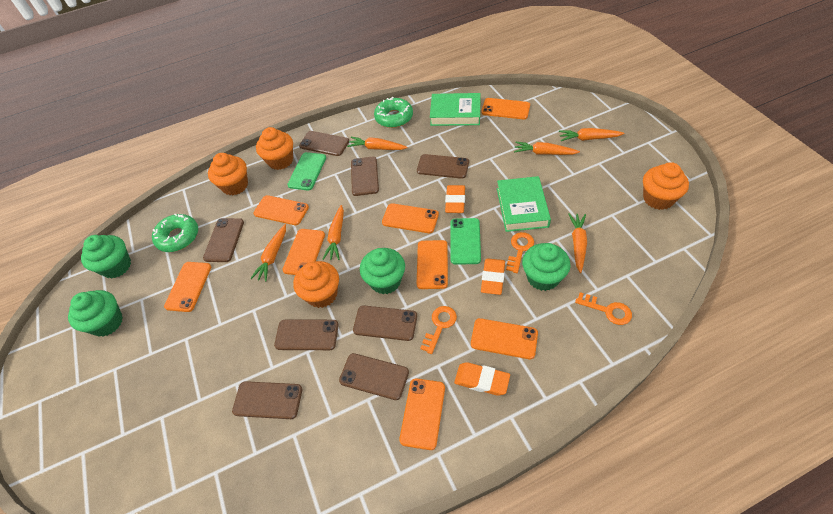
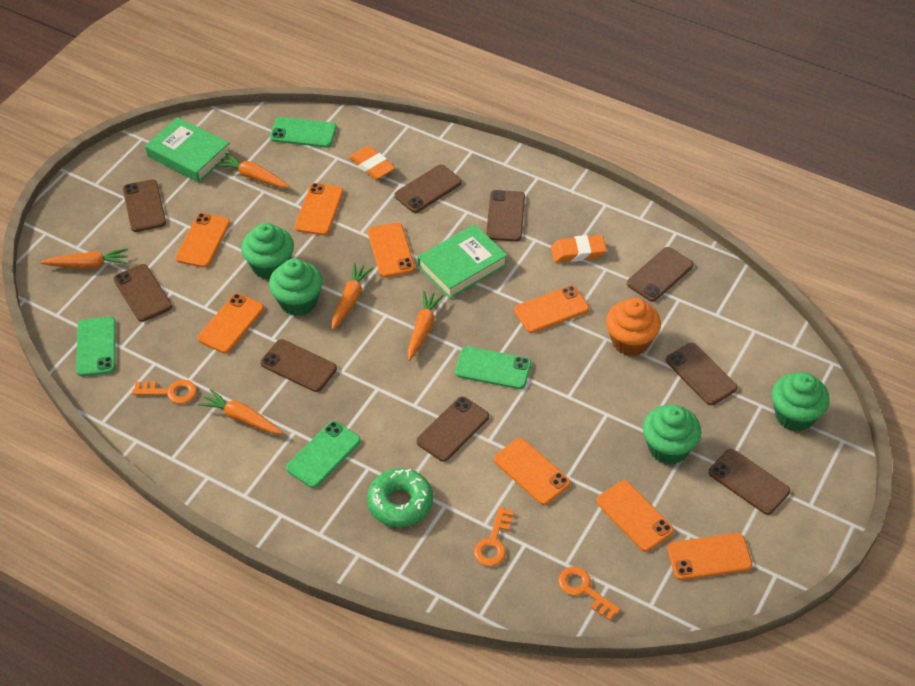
brown phone: 8 -> 9
green donut: 2 -> 1
green phone: 2 -> 4
orange carrot: 6 -> 5
orange cupcake: 4 -> 1
orange eraser: 3 -> 2

